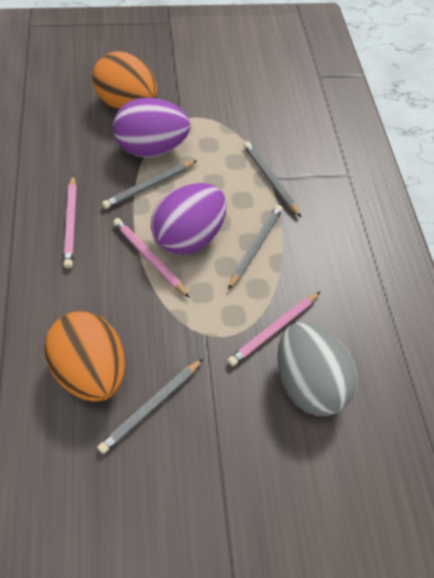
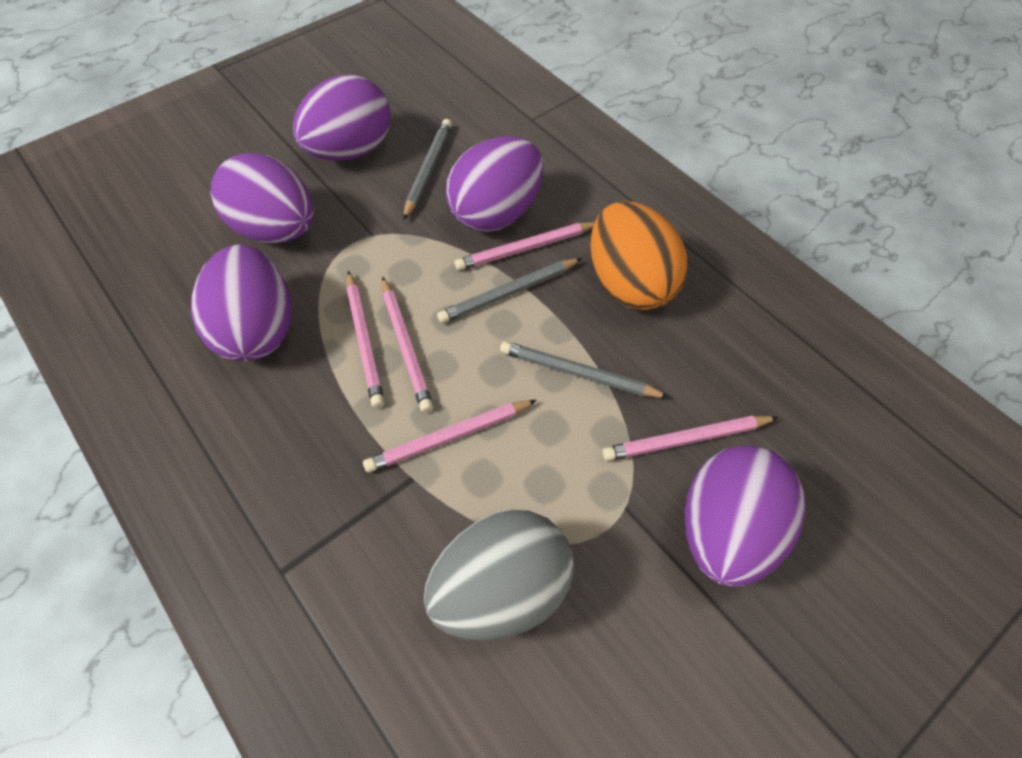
grey pencil: 4 -> 3
orange egg: 2 -> 1
pink pencil: 3 -> 5
purple egg: 2 -> 5

